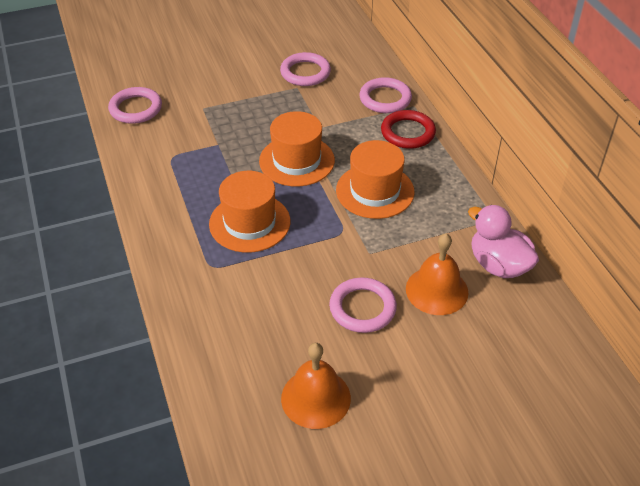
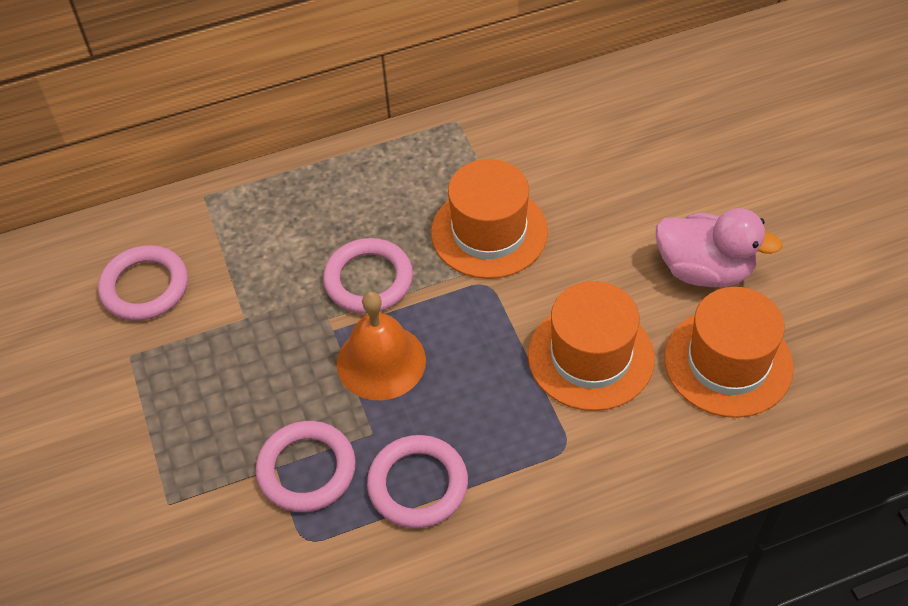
orange bell: 2 -> 1
red ring: 1 -> 0

